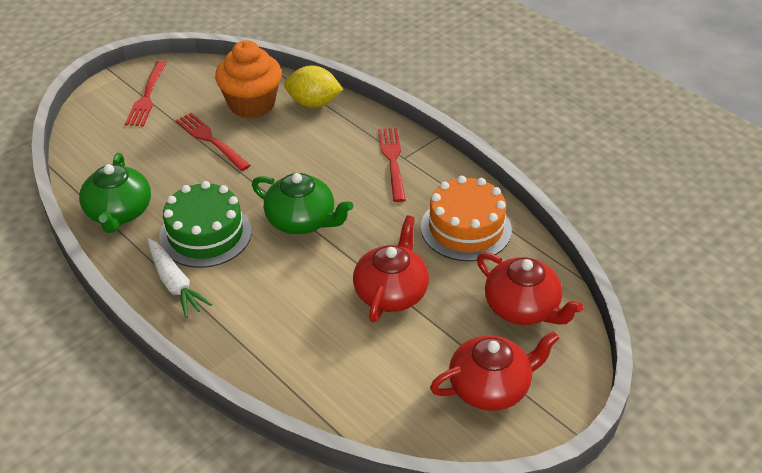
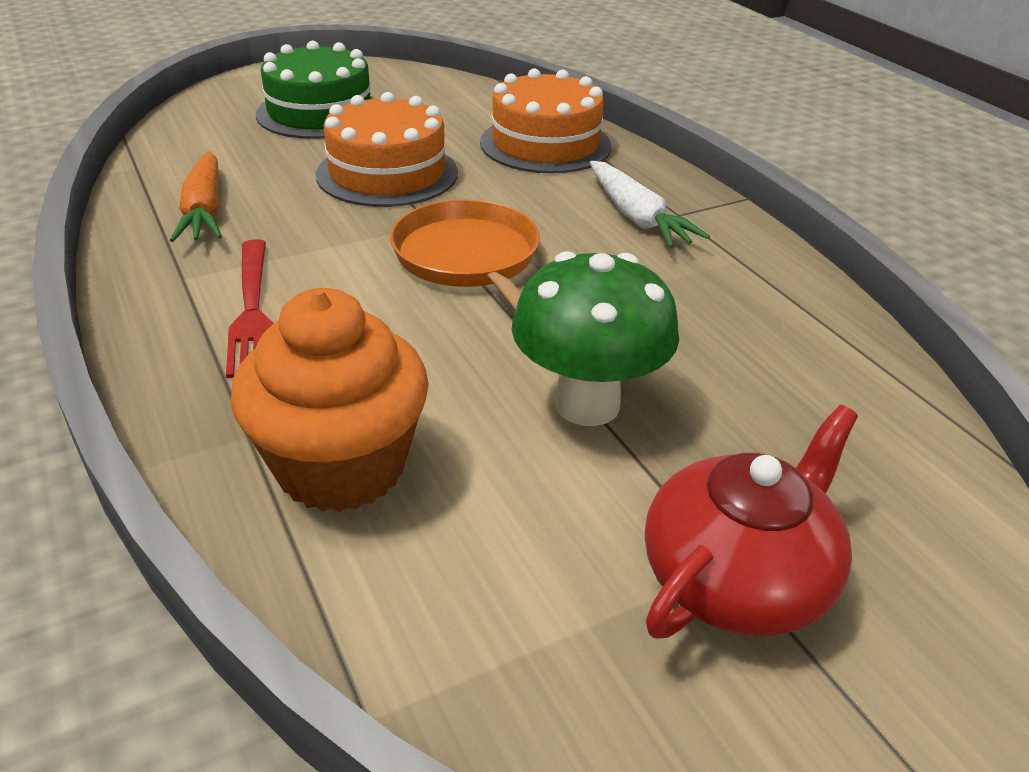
green mushroom: 0 -> 1
green teapot: 2 -> 0
orange cake: 1 -> 2
orange carrot: 0 -> 1
orange pan: 0 -> 1
red fork: 3 -> 1
red teapot: 3 -> 1
yellow lemon: 1 -> 0

